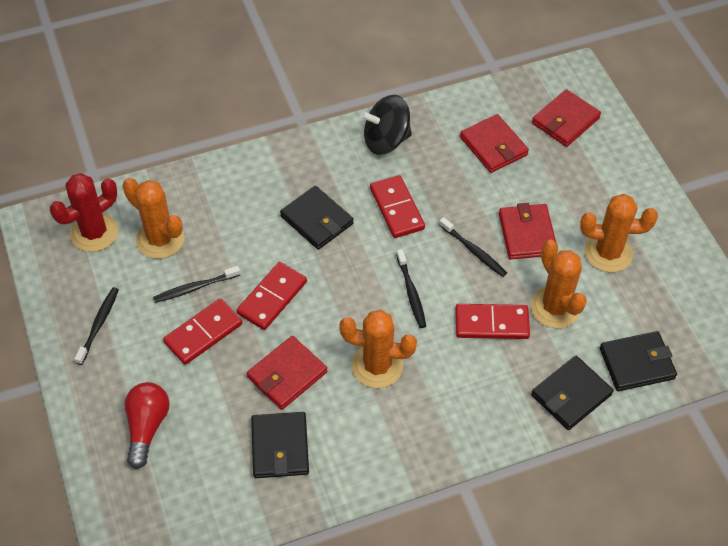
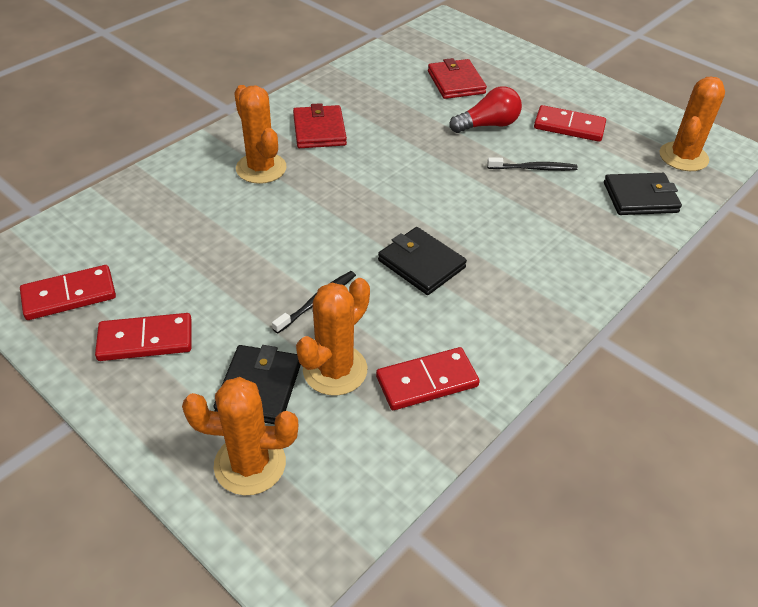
black spinning top: 1 -> 0
black toothbrush: 4 -> 2
black wallet: 4 -> 3
red cactus: 1 -> 0
red wallet: 4 -> 2

